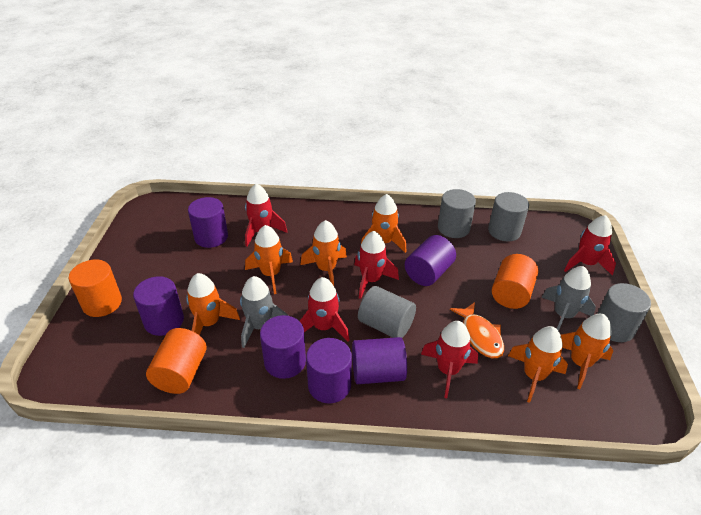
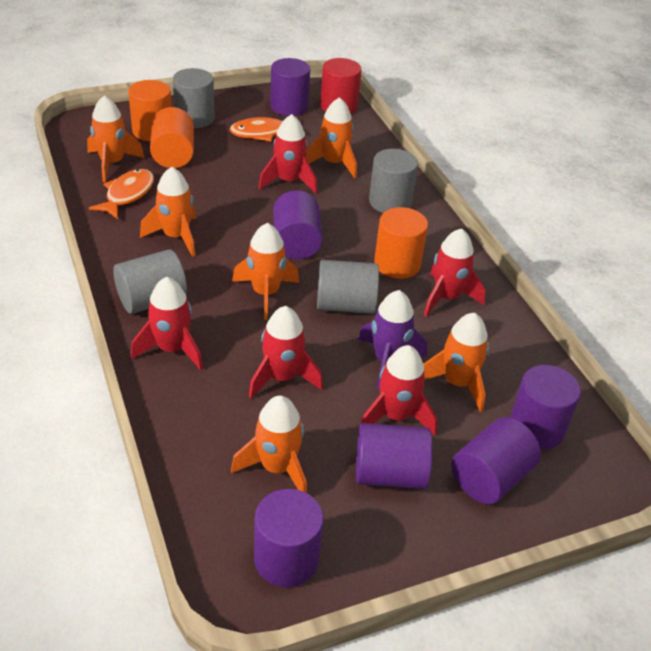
grey rocket: 2 -> 0
orange fish: 1 -> 2
purple rocket: 0 -> 1
red cylinder: 0 -> 1

